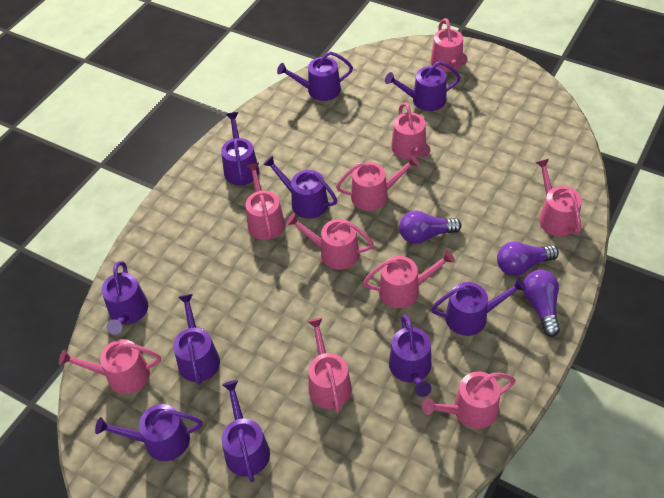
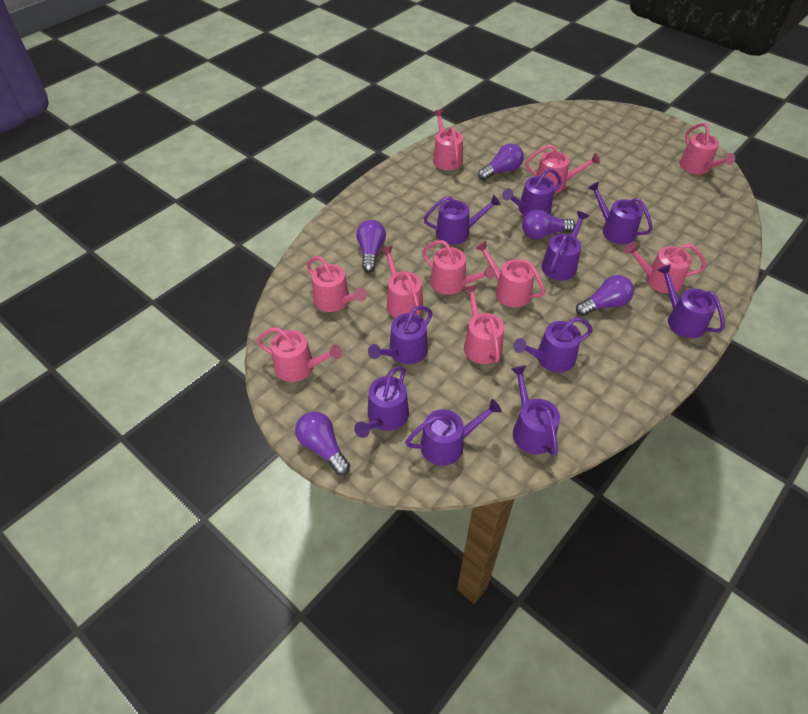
purple light bulb: 3 -> 5

